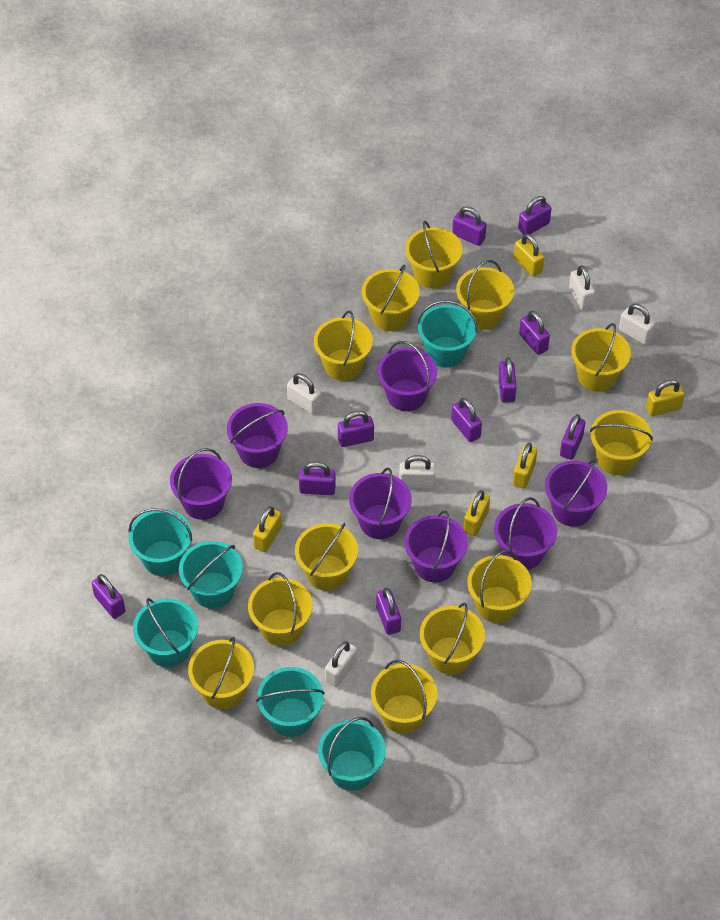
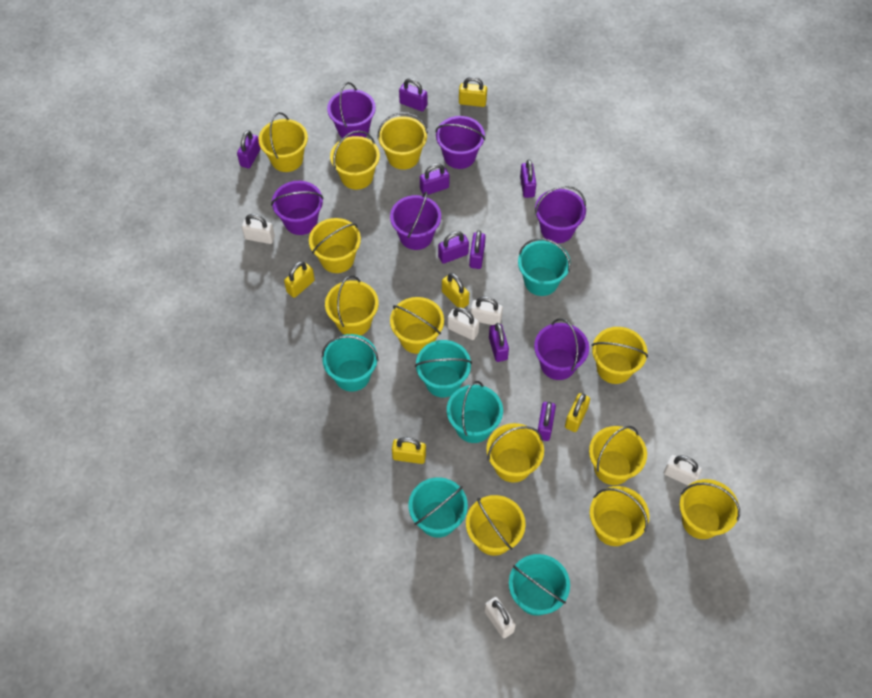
purple bucket: 7 -> 6
purple padlock: 10 -> 8

